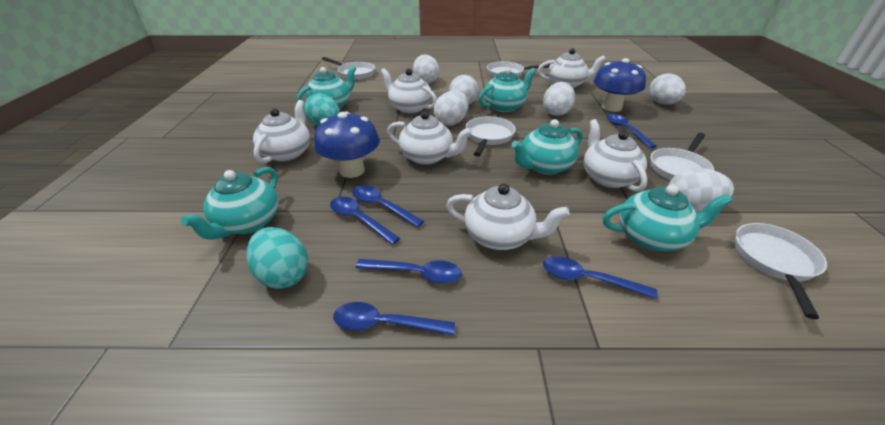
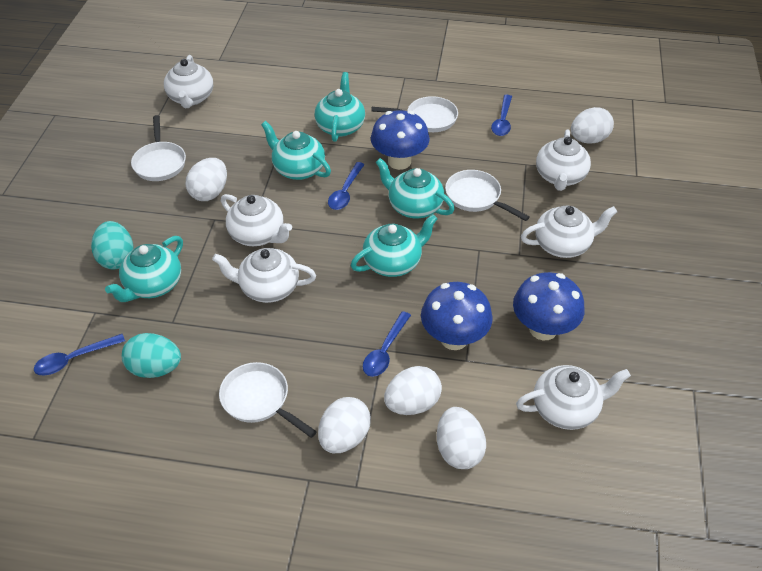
blue mushroom: 2 -> 3
blue spoon: 6 -> 4
white egg: 6 -> 5
white pan: 5 -> 4

